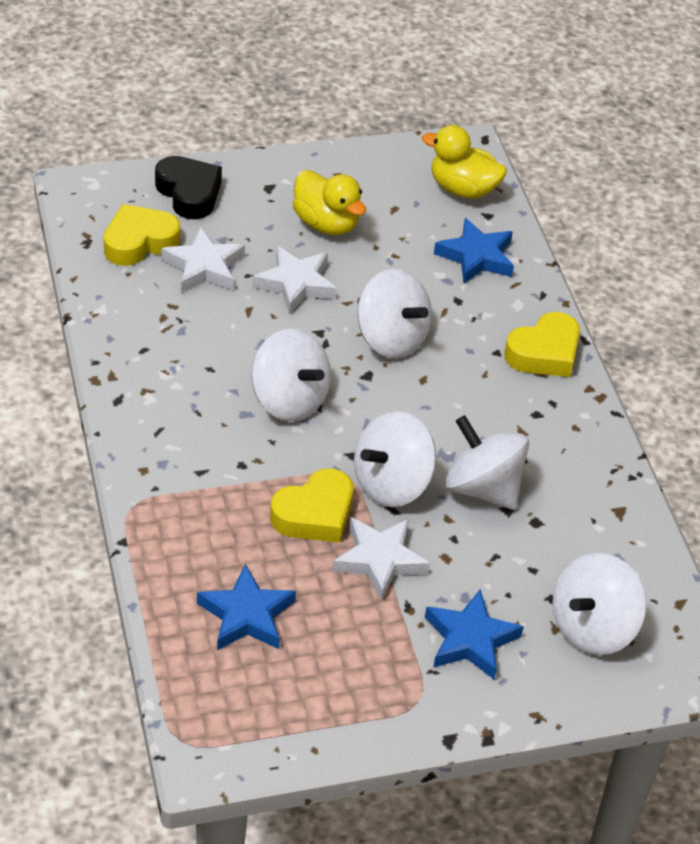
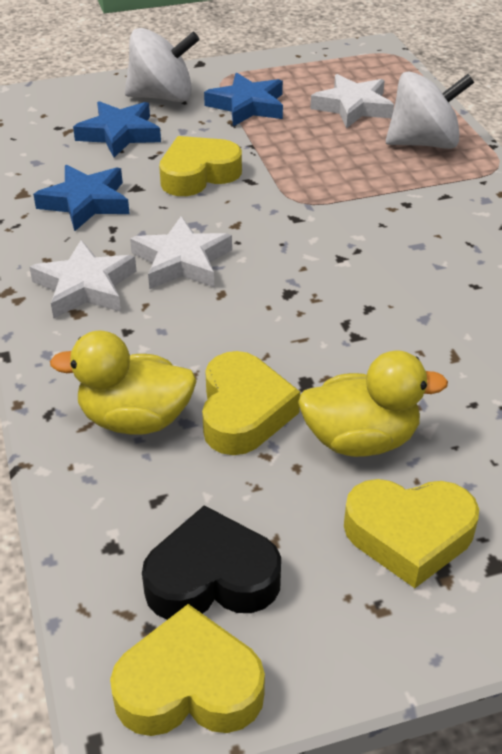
white spinning top: 5 -> 2
yellow heart: 3 -> 4

